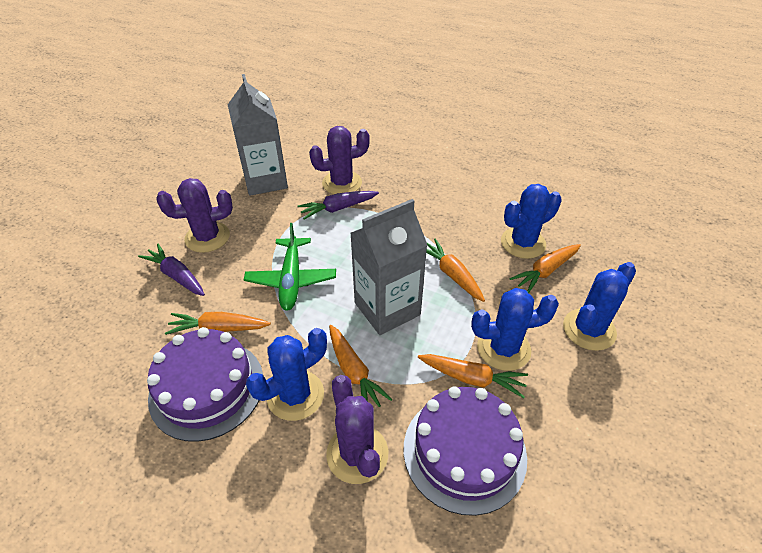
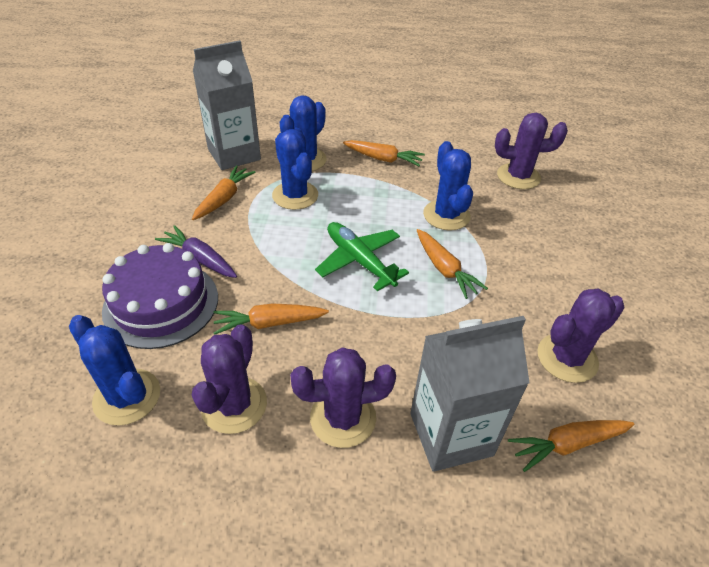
purple cactus: 3 -> 4
purple cake: 2 -> 1
purple carrot: 2 -> 1

